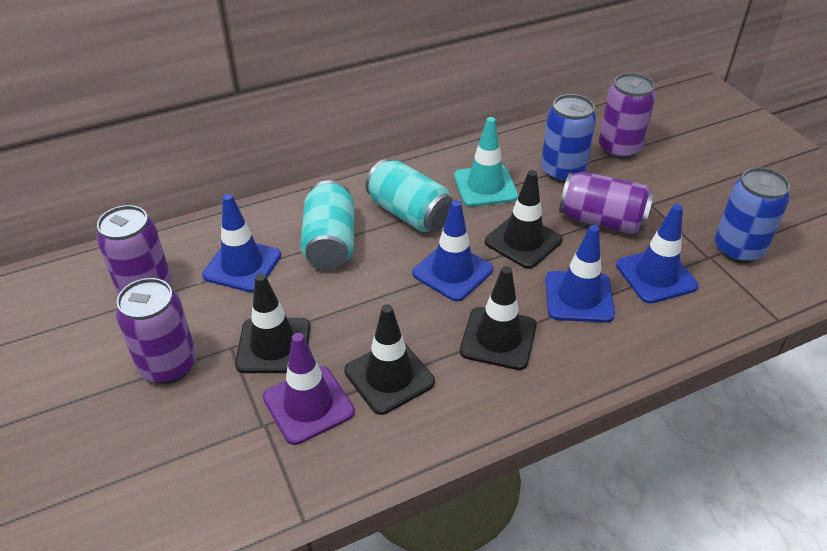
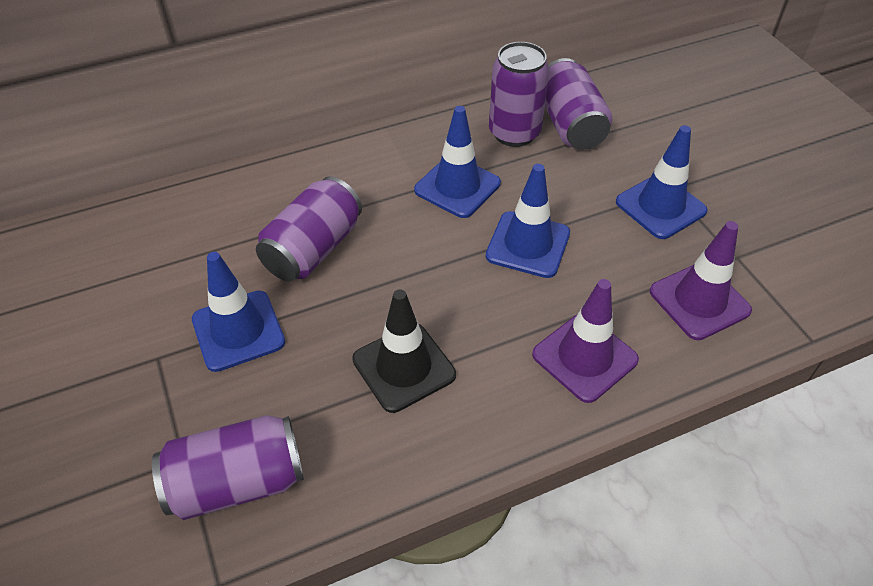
black traffic cone: 4 -> 1
blue can: 2 -> 0
purple traffic cone: 1 -> 2
turquoise can: 2 -> 0
turquoise traffic cone: 1 -> 0

